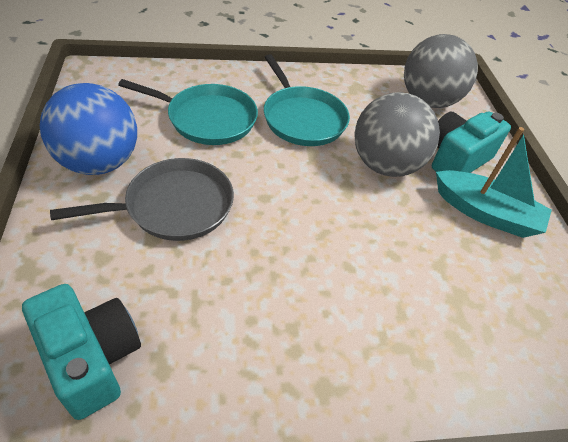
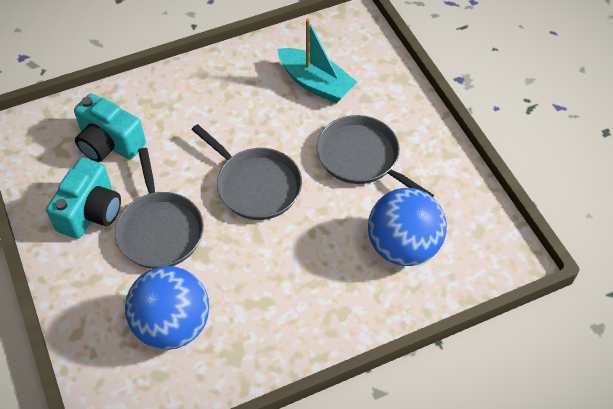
blue ball: 1 -> 2
grey ball: 2 -> 0
grey pan: 1 -> 3
turquoise pan: 2 -> 0

